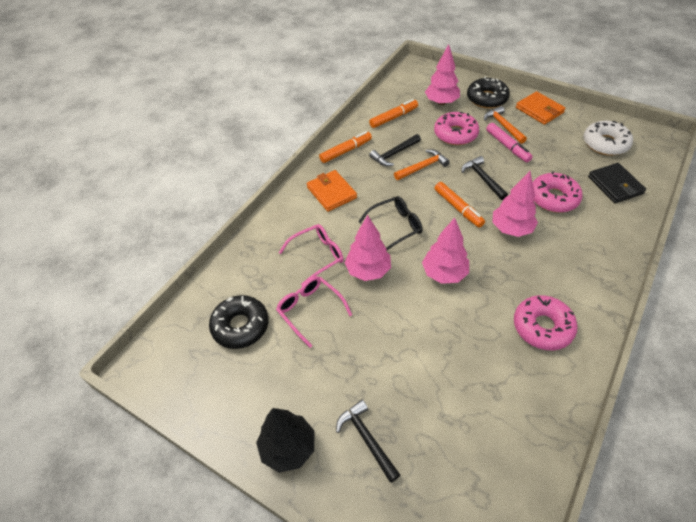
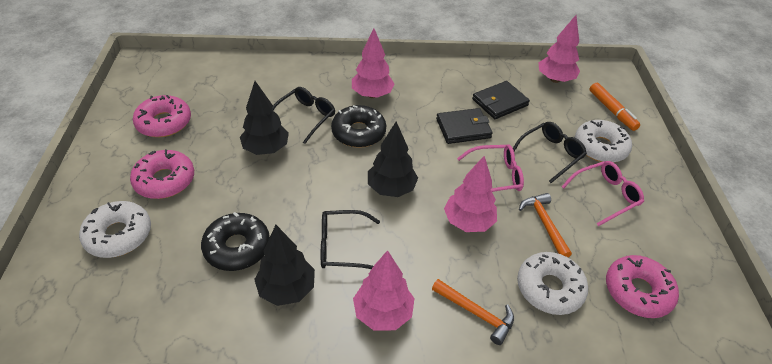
black glasses: 1 -> 3
black hammer: 3 -> 0
black tree: 1 -> 3
black wallet: 1 -> 2
orange marker: 3 -> 1
orange wallet: 2 -> 0
pink marker: 1 -> 0
white donut: 1 -> 3

